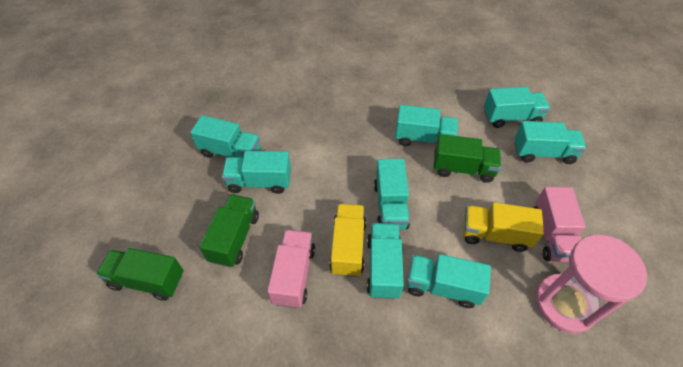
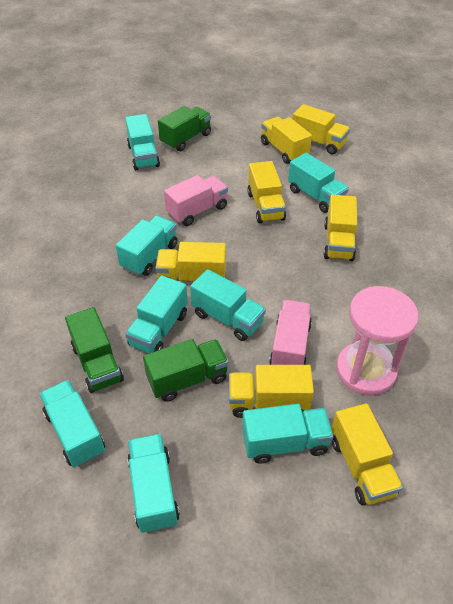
yellow truck: 2 -> 7

